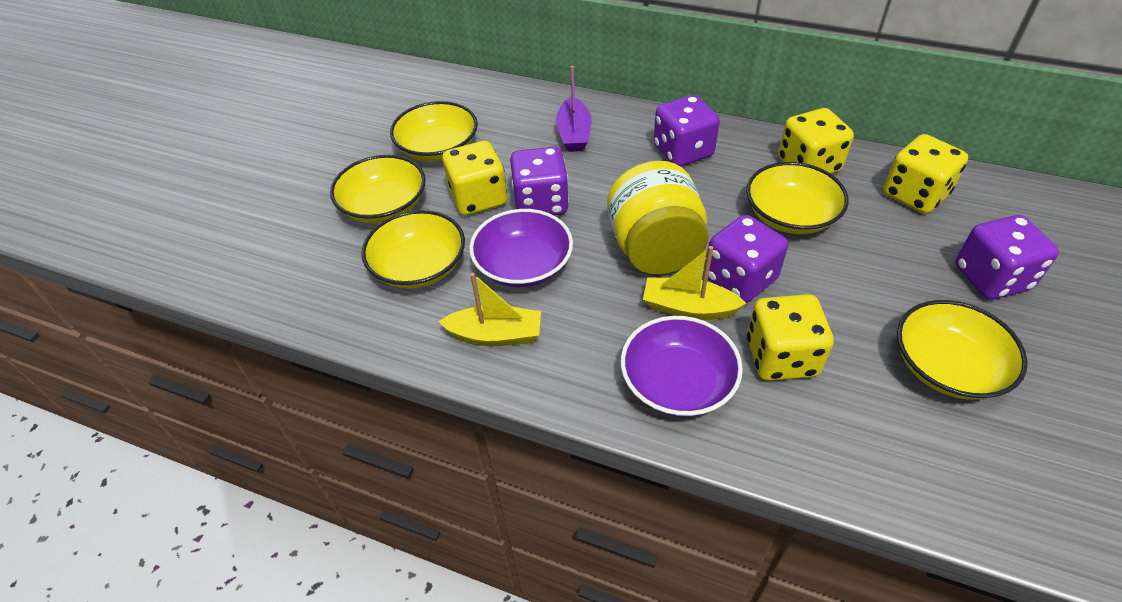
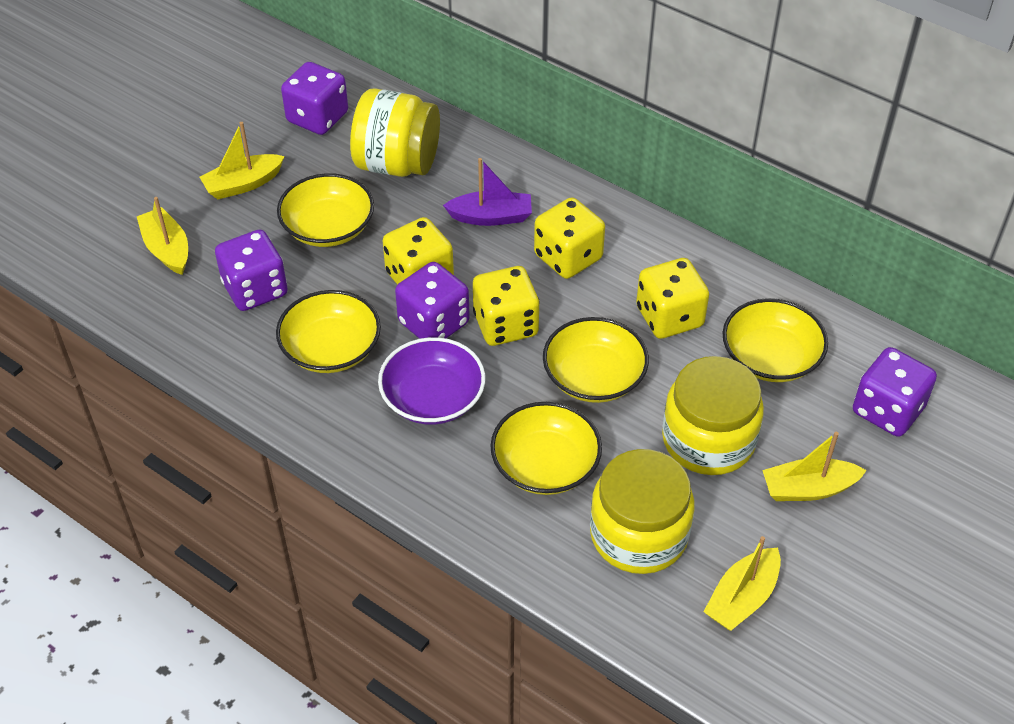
purple bowl: 2 -> 1
yellow boat: 2 -> 4
yellow jar: 1 -> 3

